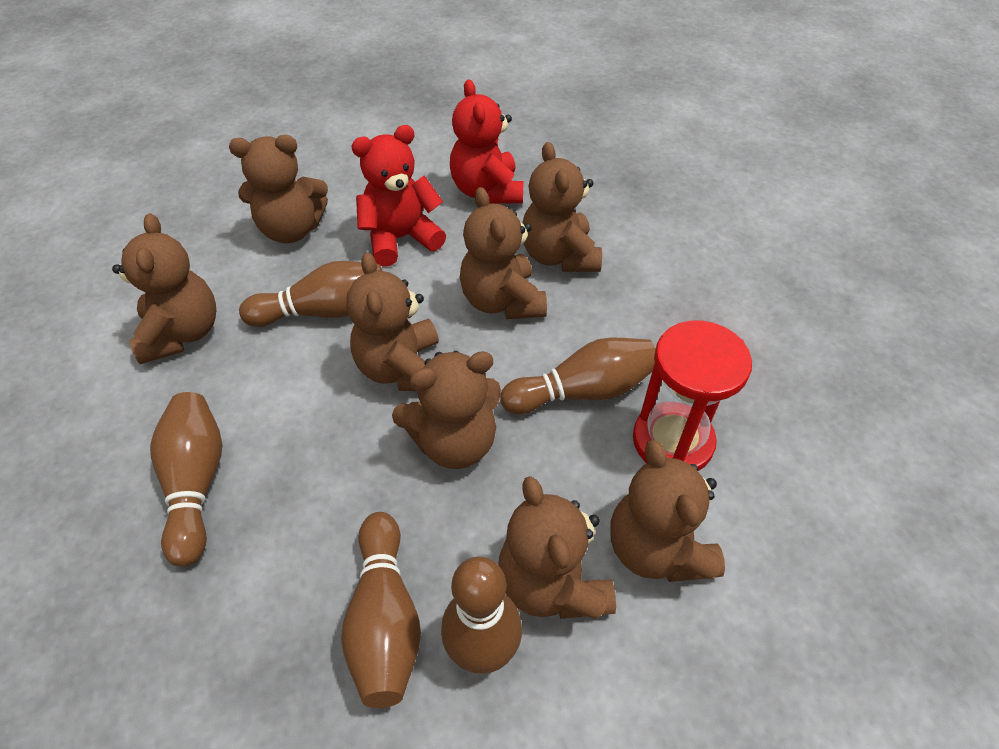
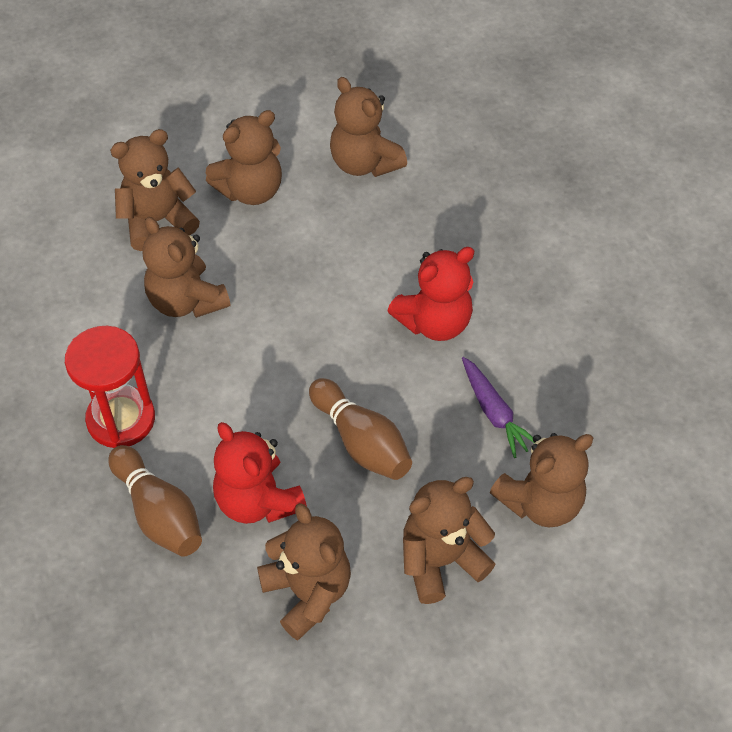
brown bowling pin: 5 -> 2
brown teddy bear: 8 -> 7
purple carrot: 0 -> 1

